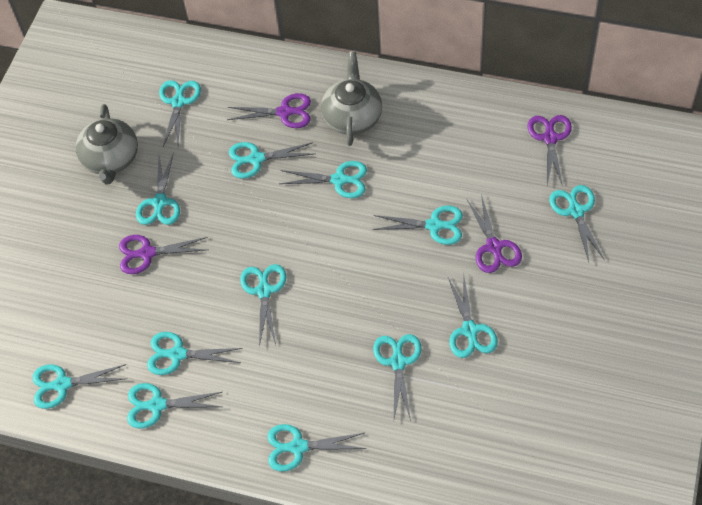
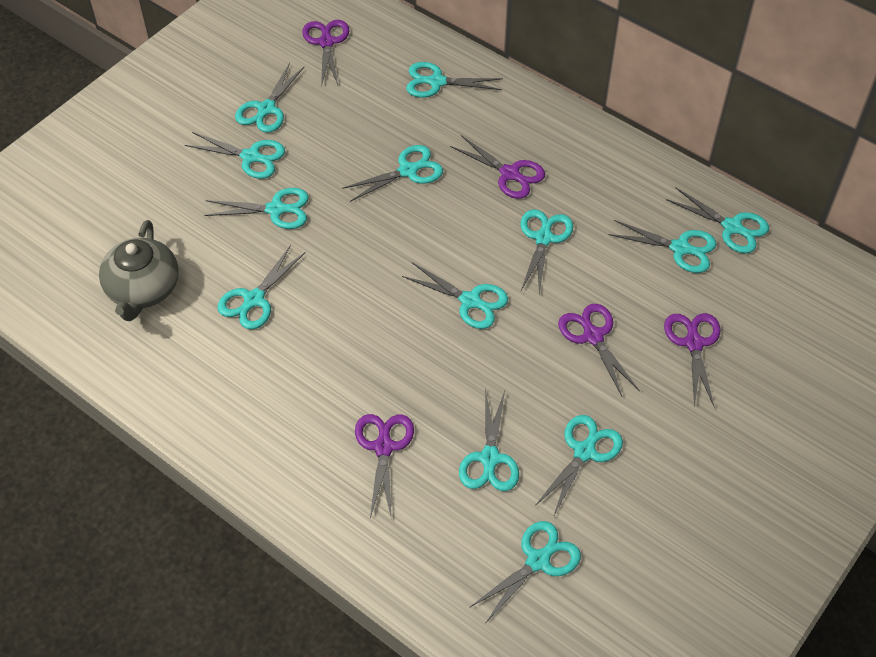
grey teapot: 2 -> 1
purple scissors: 4 -> 5

